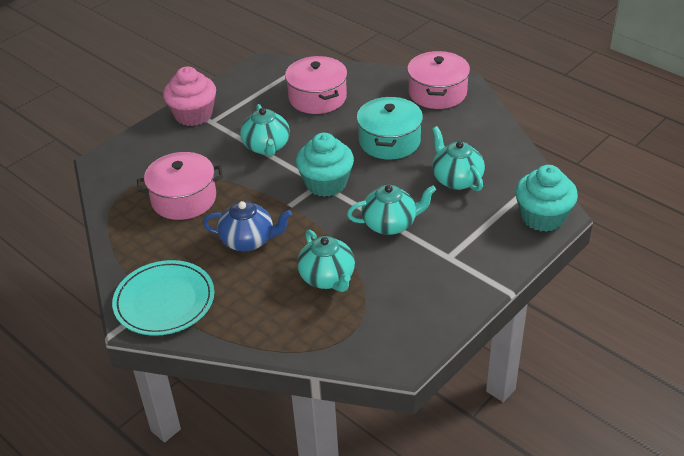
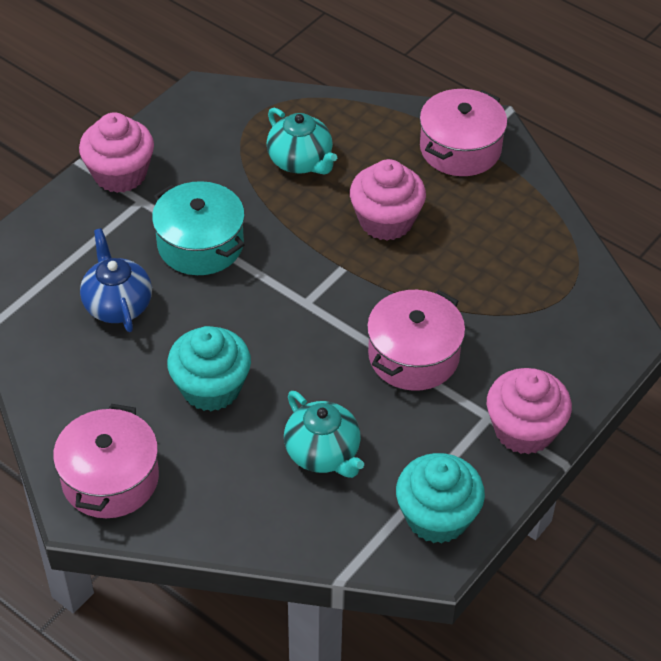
pink cupcake: 1 -> 3
turquoise plate: 1 -> 0
turquoise teapot: 4 -> 2

